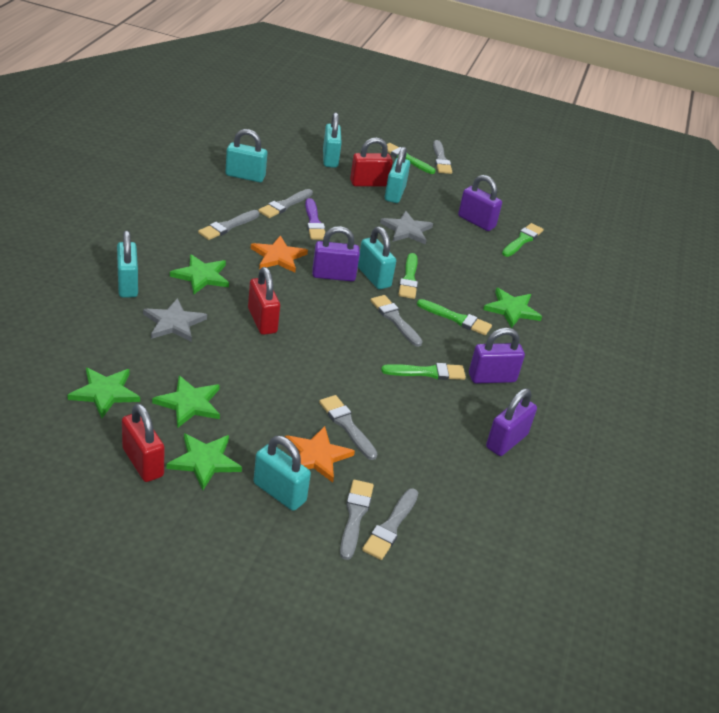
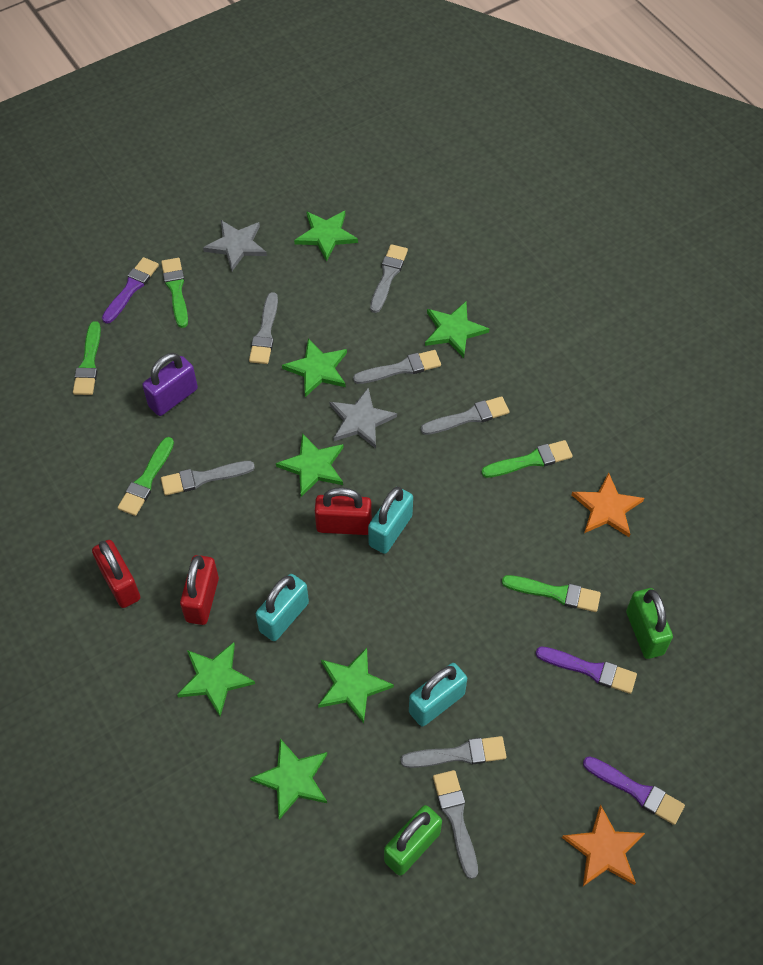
green padlock: 0 -> 2
green star: 5 -> 7
purple brush: 1 -> 3
purple padlock: 4 -> 1
turquoise padlock: 6 -> 3

